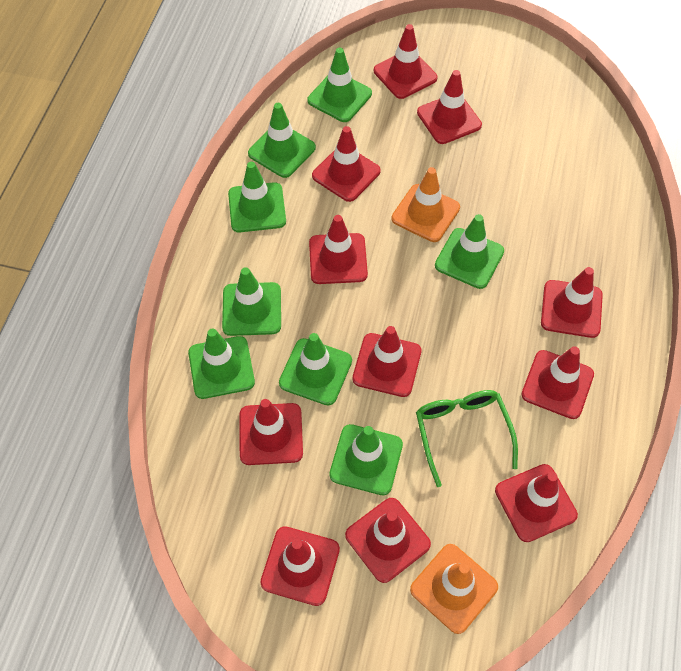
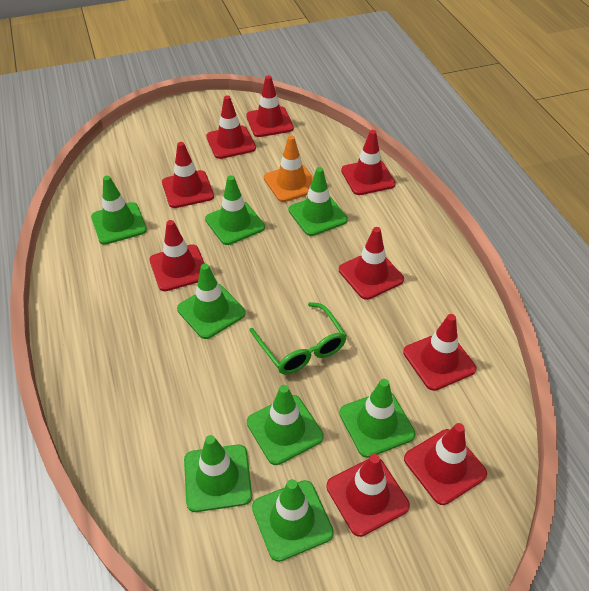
orange traffic cone: 2 -> 1
red traffic cone: 11 -> 9

